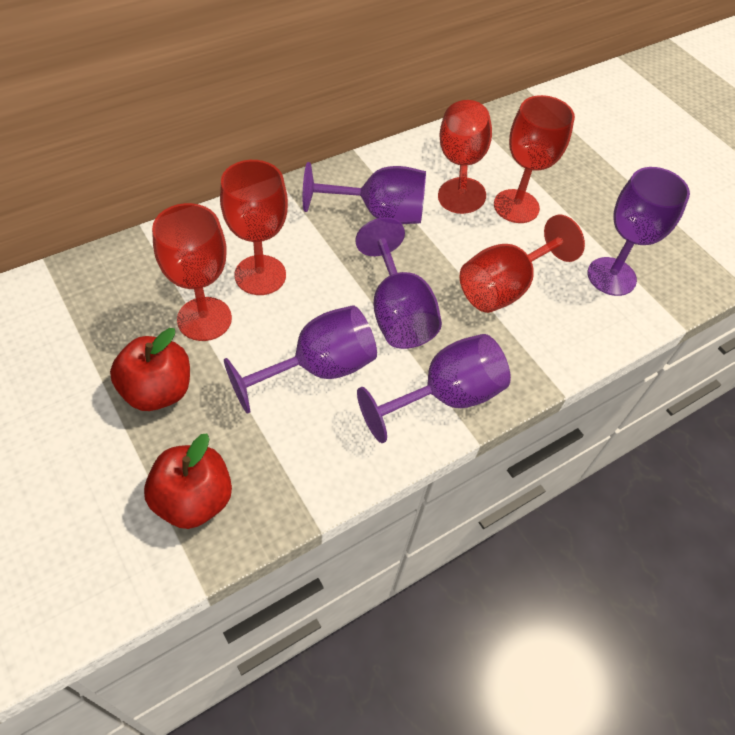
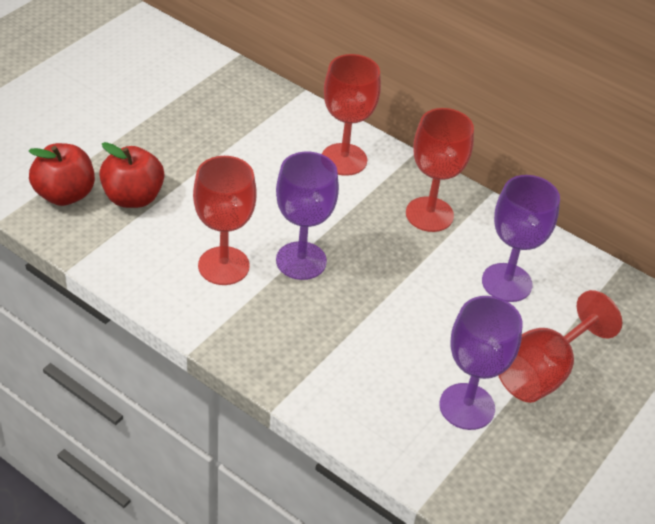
purple goblet: 5 -> 3
red goblet: 5 -> 4

